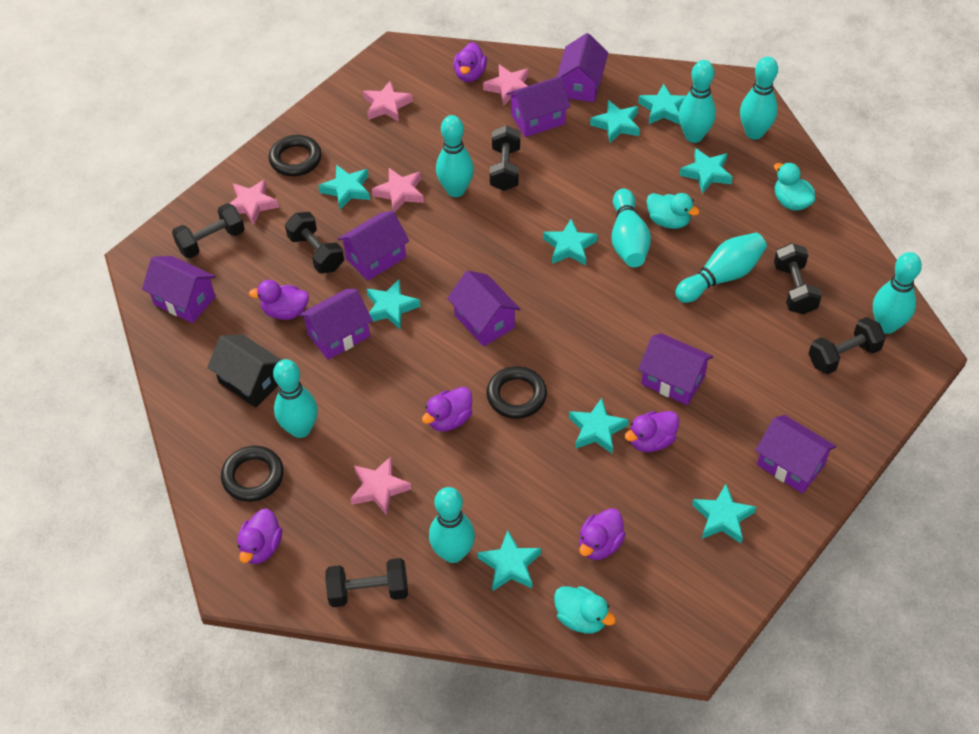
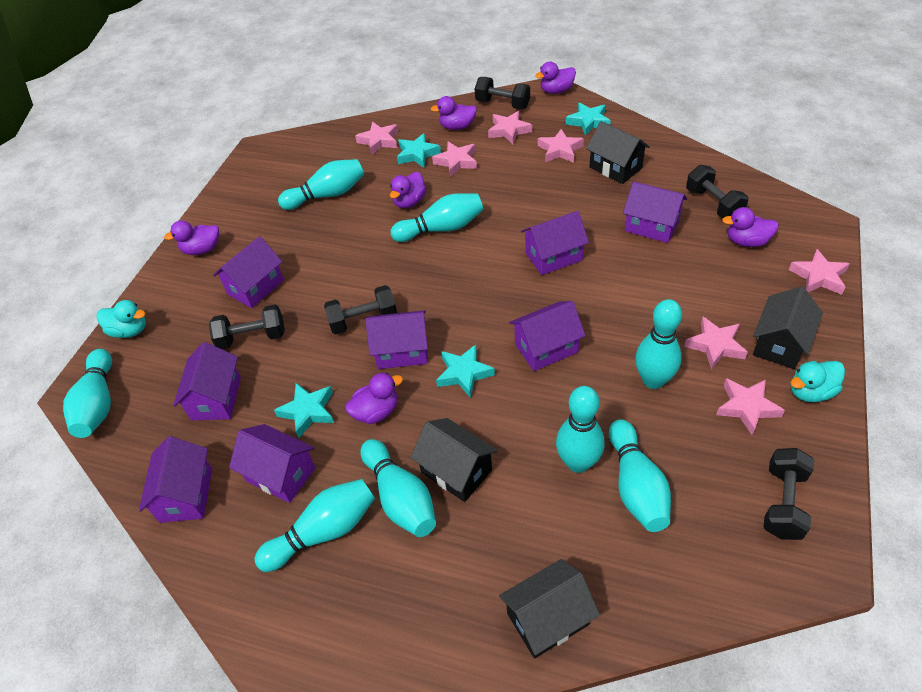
black dumbbell: 6 -> 5
black house: 1 -> 4
black ring: 3 -> 0
pink star: 5 -> 7
turquoise duck: 3 -> 2
turquoise star: 9 -> 4

